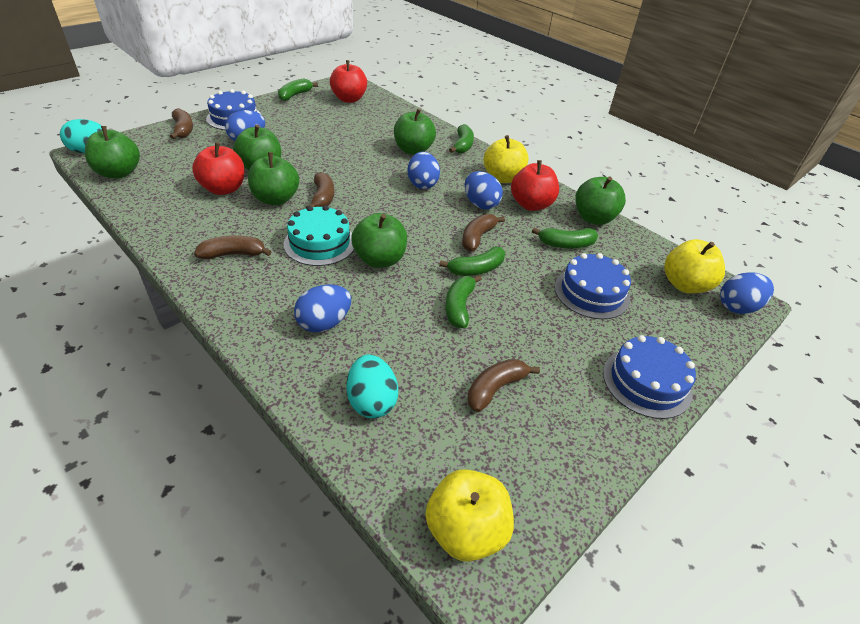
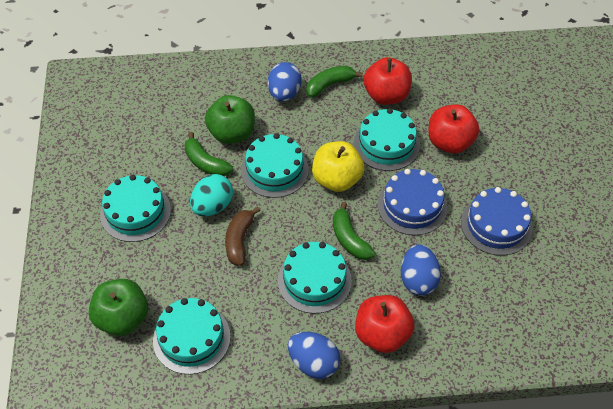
blue cake: 3 -> 2
blue egg: 5 -> 3
brown banana: 5 -> 1
green apple: 6 -> 2
green banana: 5 -> 3
turquoise cake: 1 -> 5
turquoise egg: 2 -> 1
yellow apple: 3 -> 1

